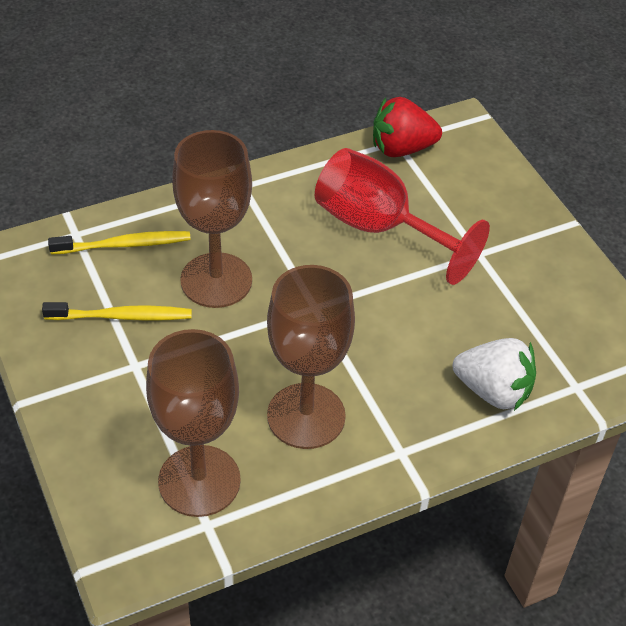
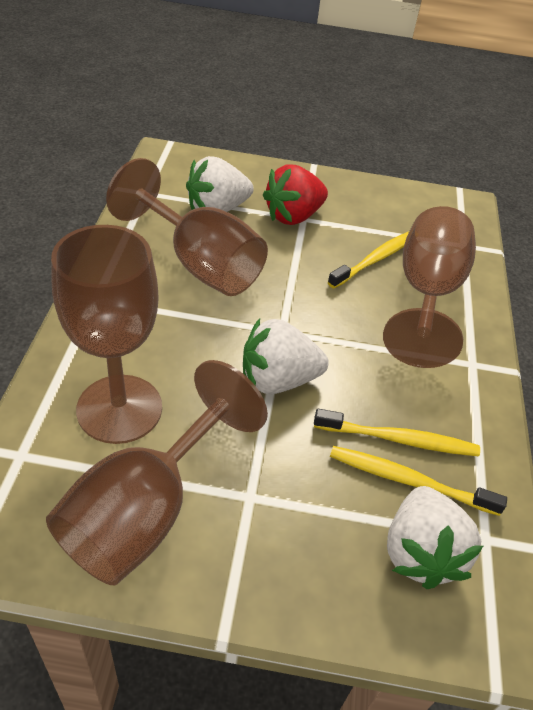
brown goblet: 3 -> 4
red goblet: 1 -> 0
white strawberry: 1 -> 3
yellow toothbrush: 2 -> 3

